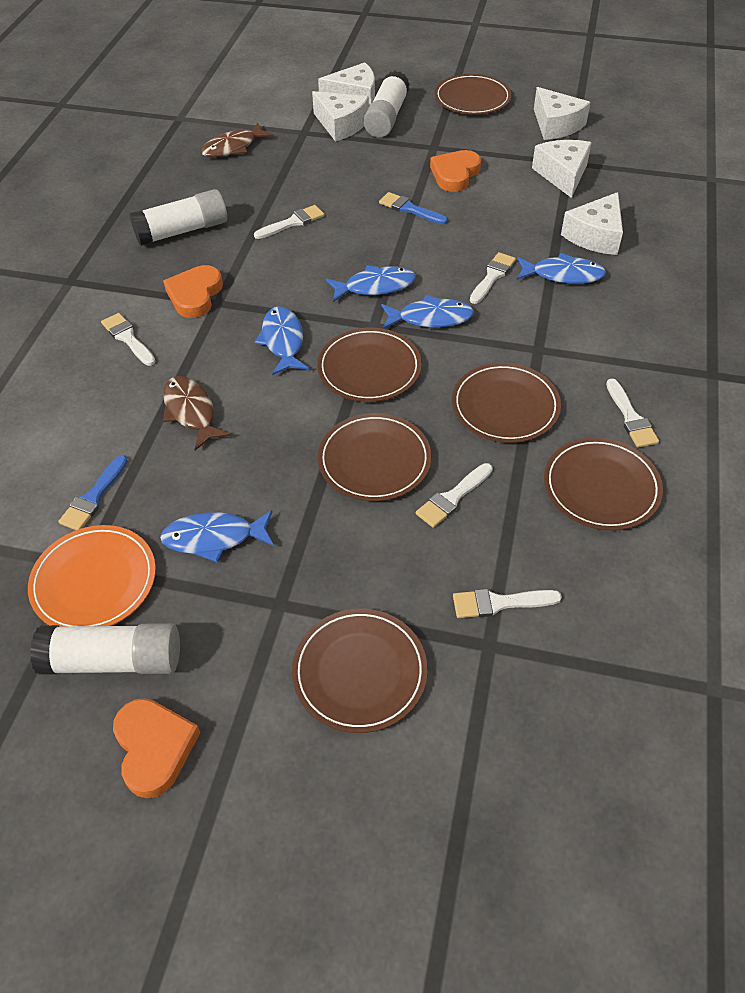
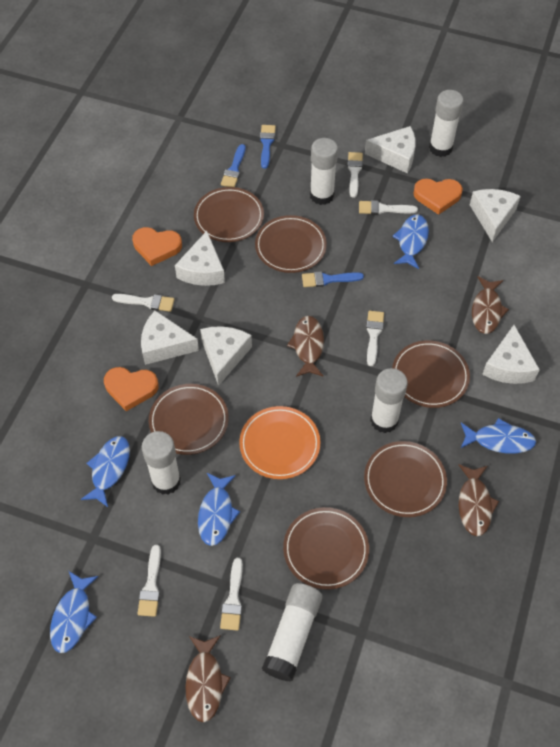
blue brush: 2 -> 3
brown fish: 2 -> 4
white cheese: 5 -> 6
white glue stick: 3 -> 5

